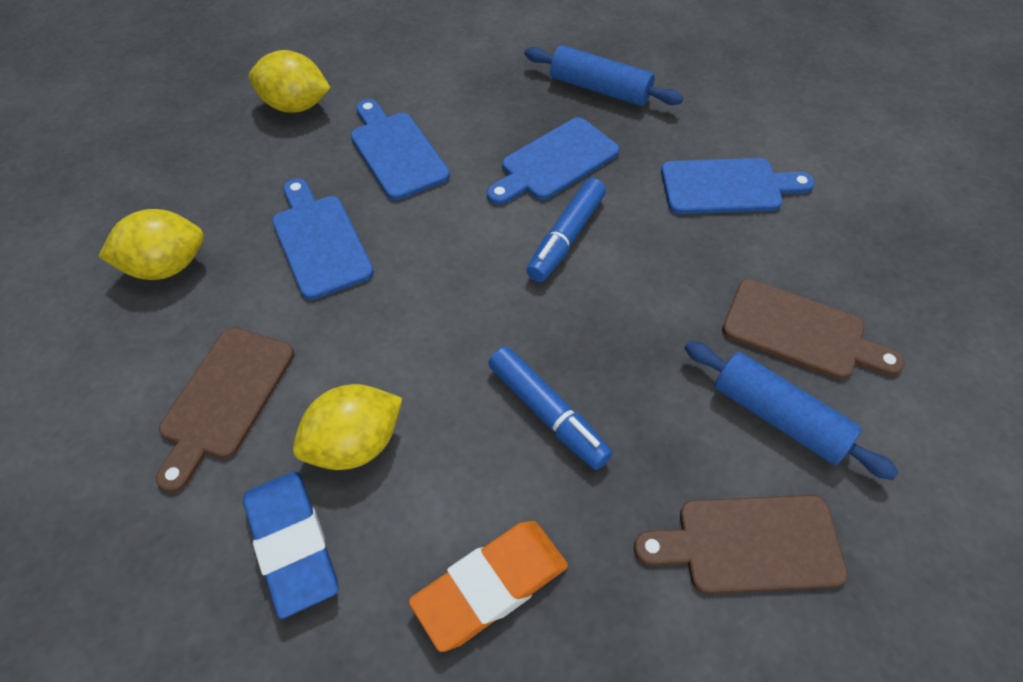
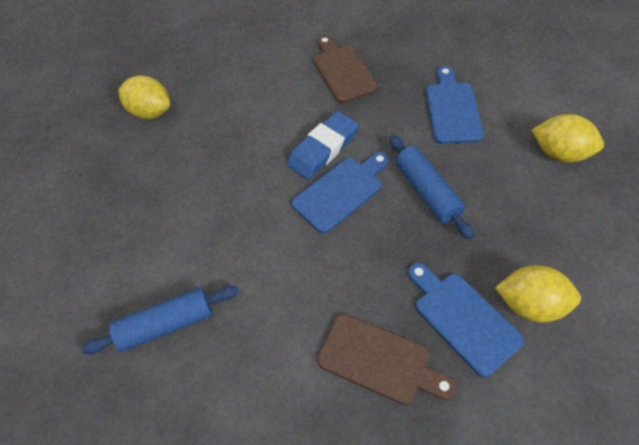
blue cutting board: 4 -> 3
blue marker: 2 -> 0
brown cutting board: 3 -> 2
orange eraser: 1 -> 0

